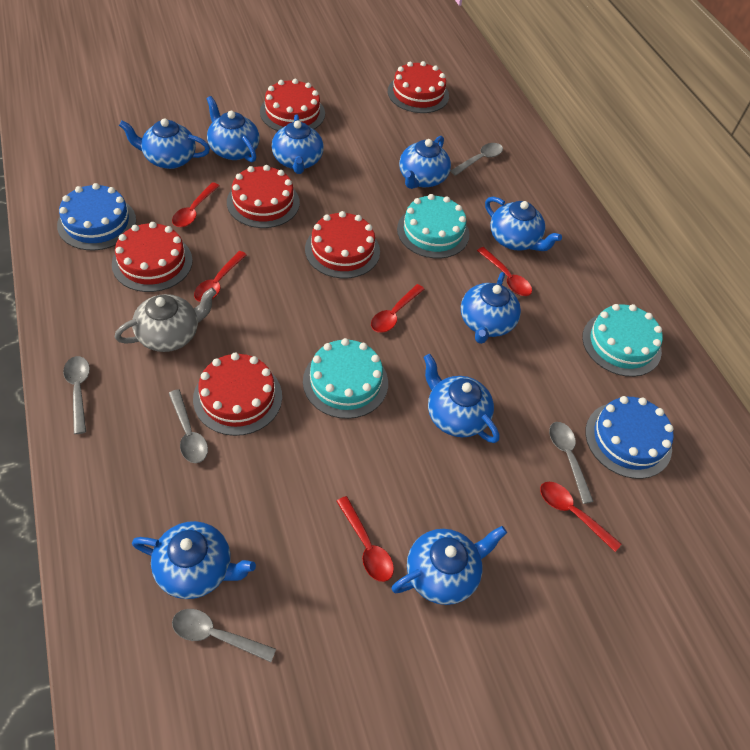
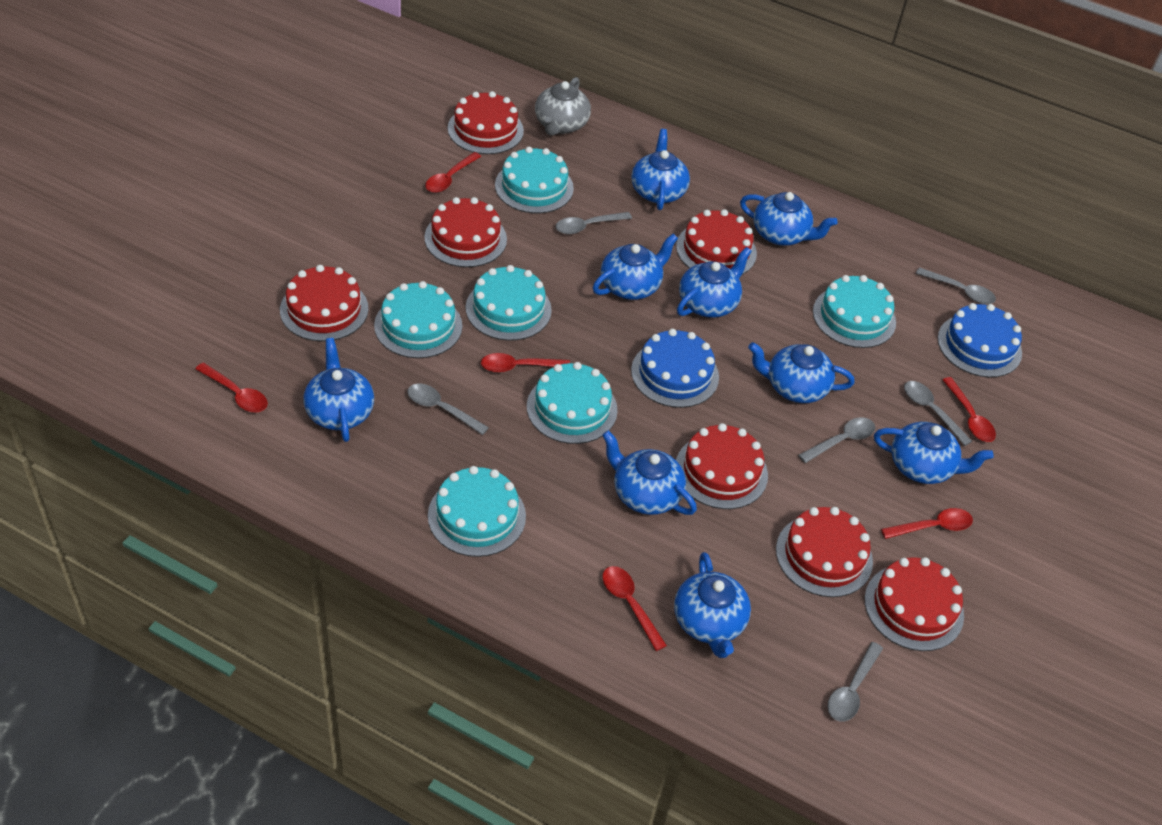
grey spoon: 5 -> 6
red cake: 6 -> 7
turquoise cake: 3 -> 6

